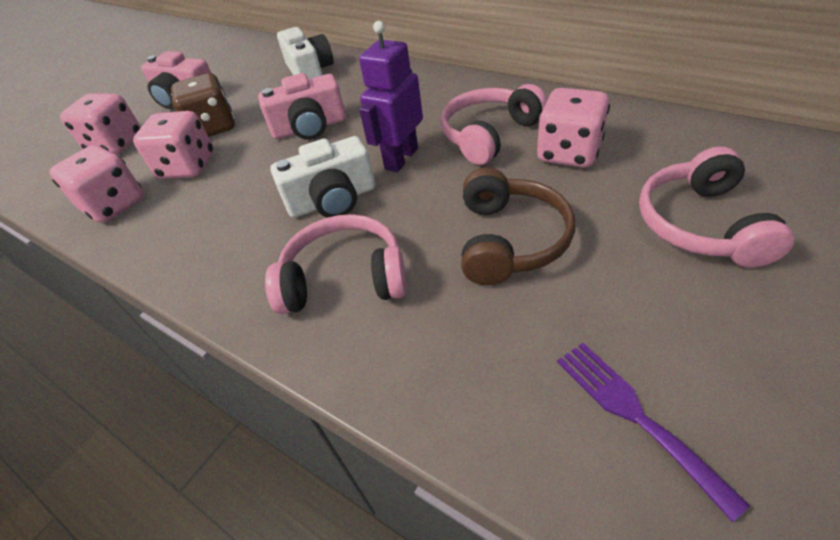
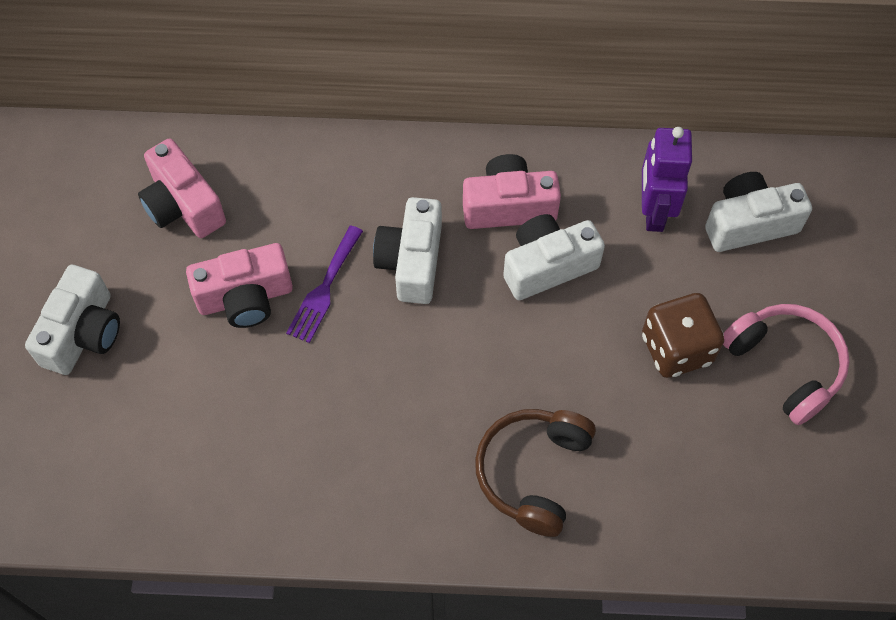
pink camera: 2 -> 3
pink dice: 4 -> 0
pink headphones: 3 -> 1
white camera: 2 -> 4

